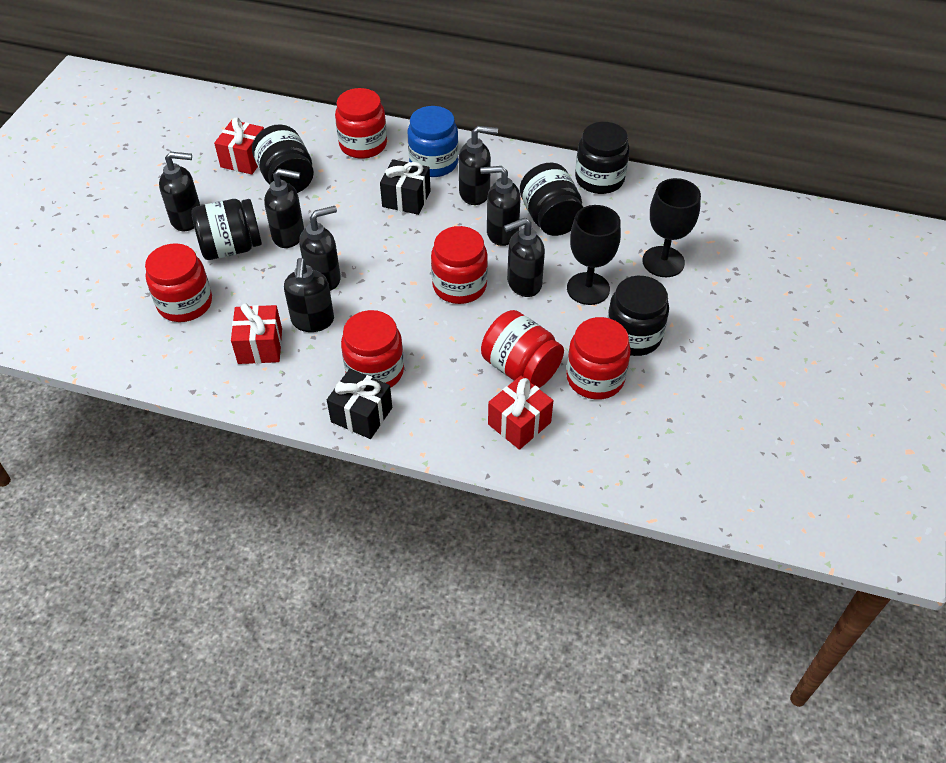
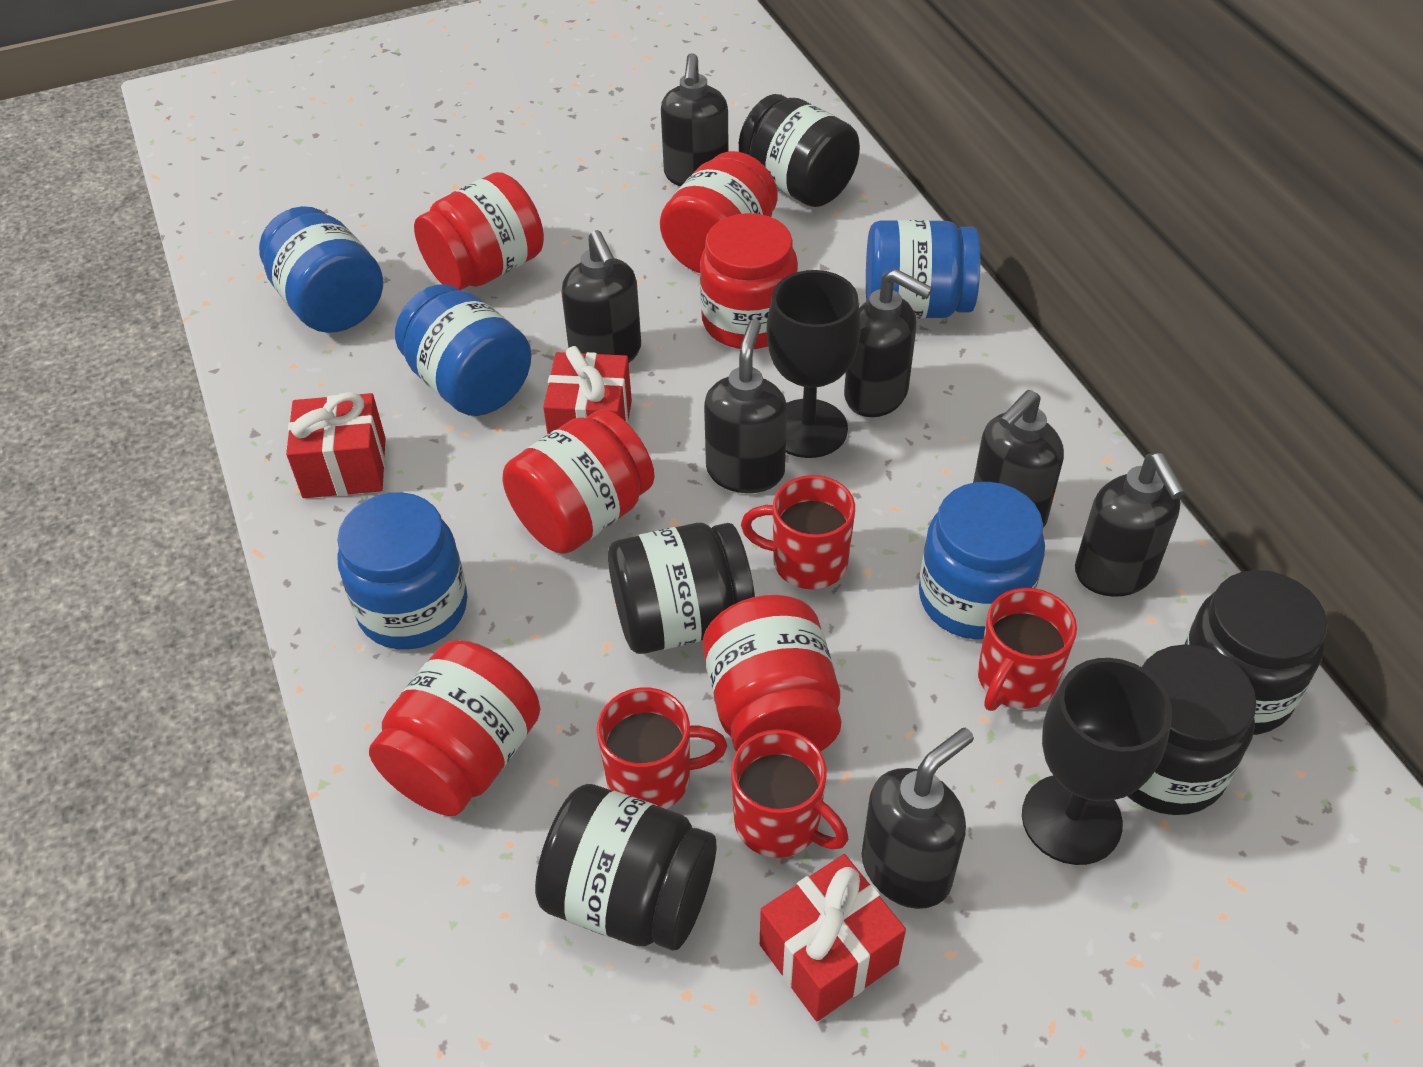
black gift: 2 -> 0
blue jar: 1 -> 5
red mug: 0 -> 4

